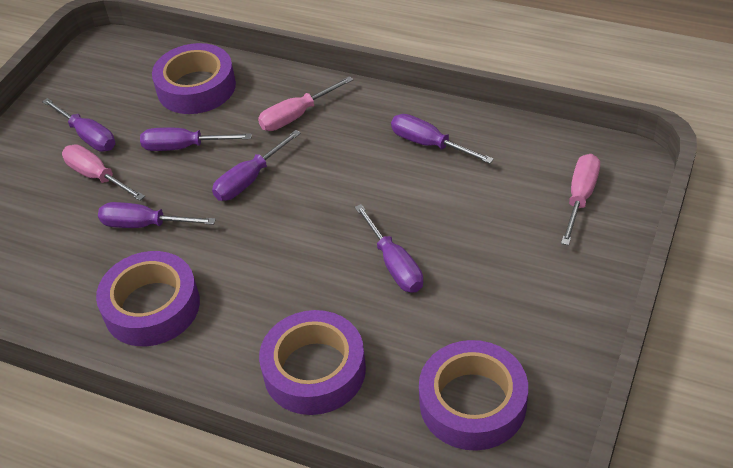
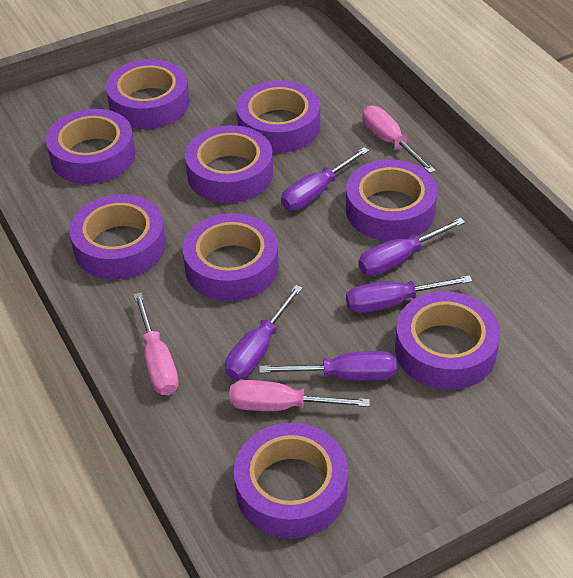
purple screwdriver: 6 -> 5
purple tape: 4 -> 9

